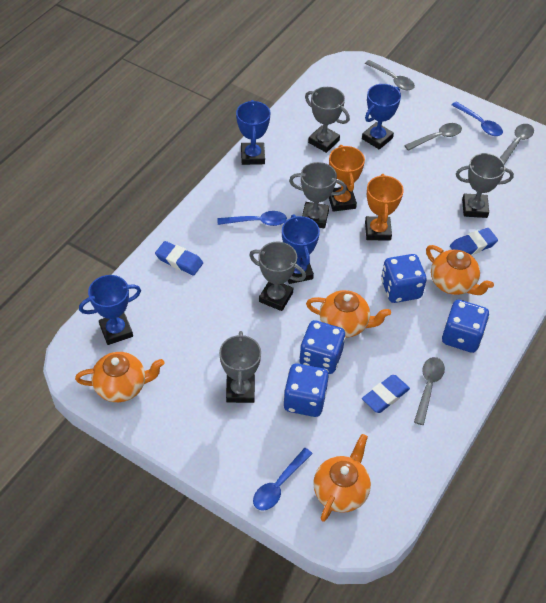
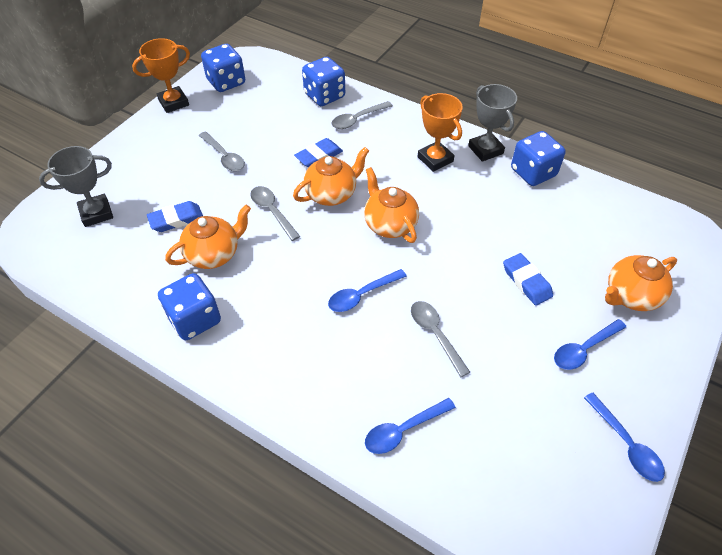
blue spoon: 3 -> 4
blue trophy: 4 -> 0
grey trophy: 5 -> 2

